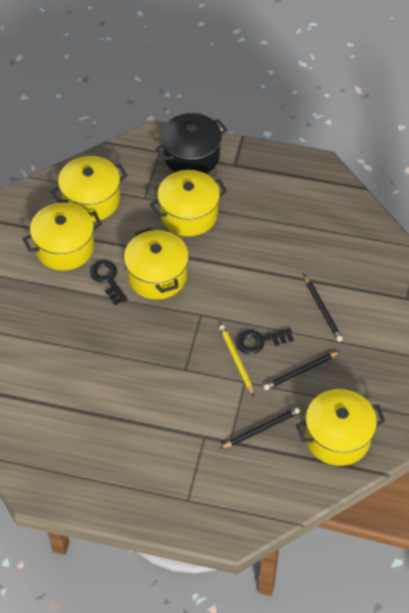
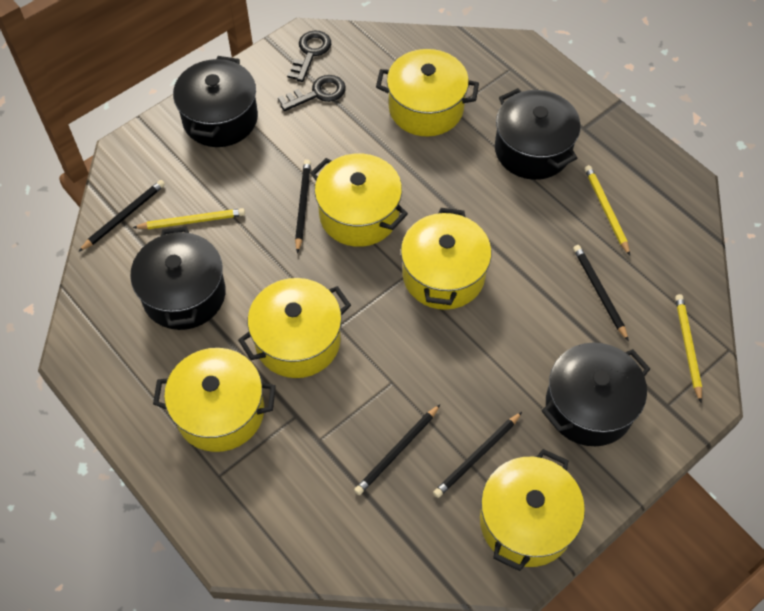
black pencil: 3 -> 5
black pot: 1 -> 4
yellow pencil: 1 -> 3
yellow pot: 5 -> 6

